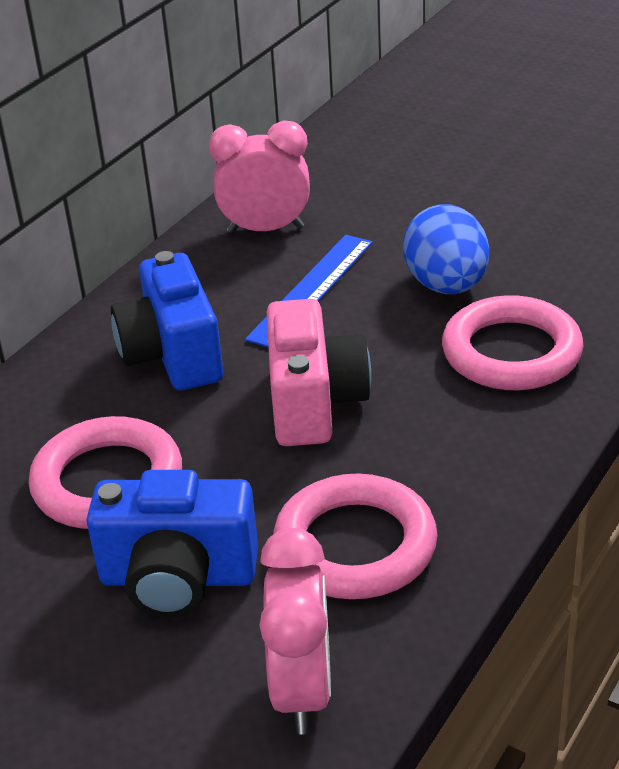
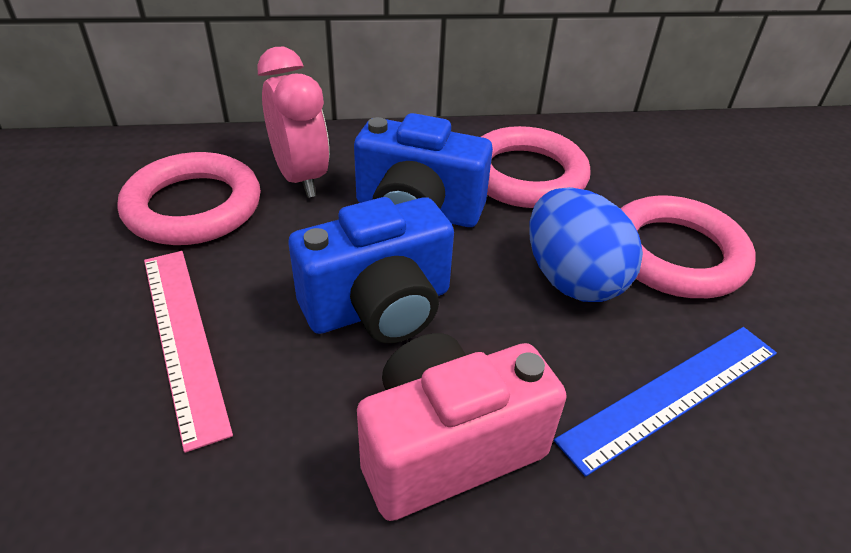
pink clock: 2 -> 1
pink ruler: 0 -> 1

